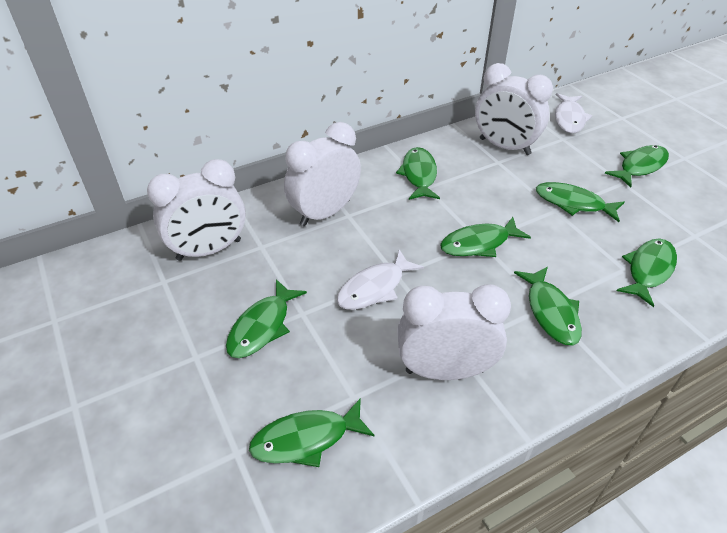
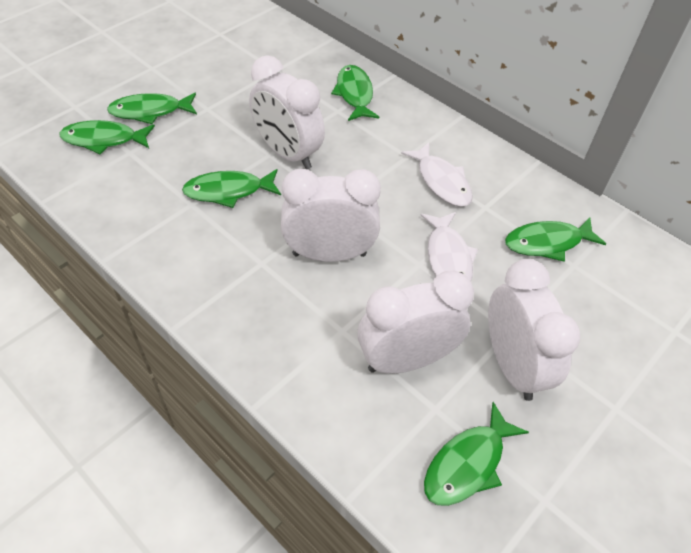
green fish: 8 -> 6

